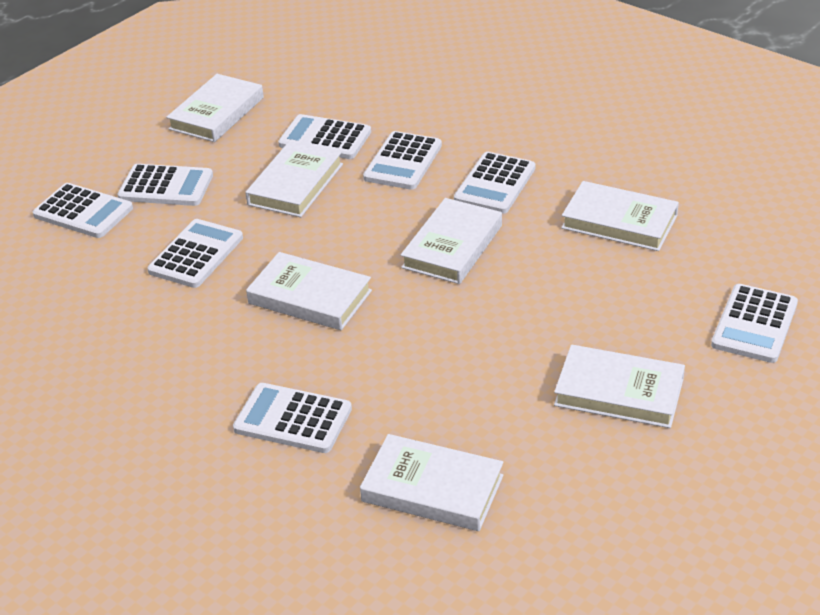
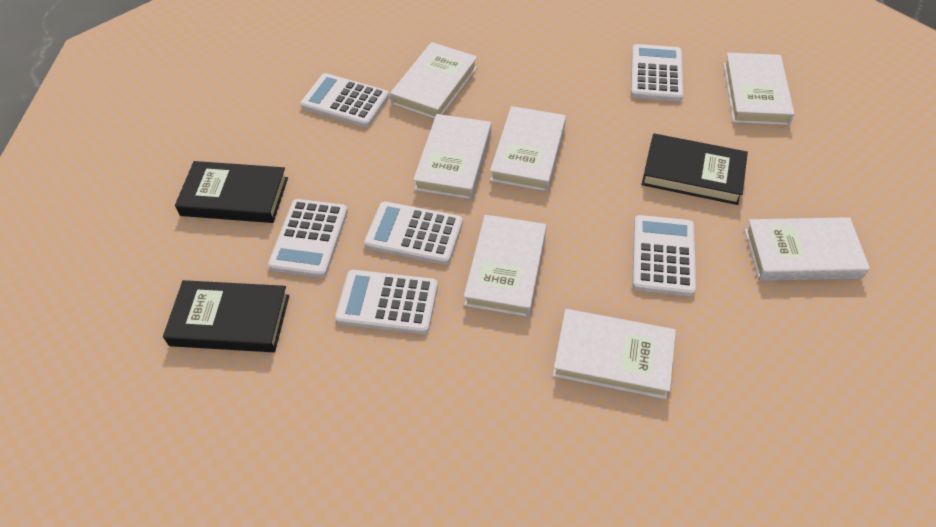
black book: 0 -> 3
white calculator: 8 -> 6

